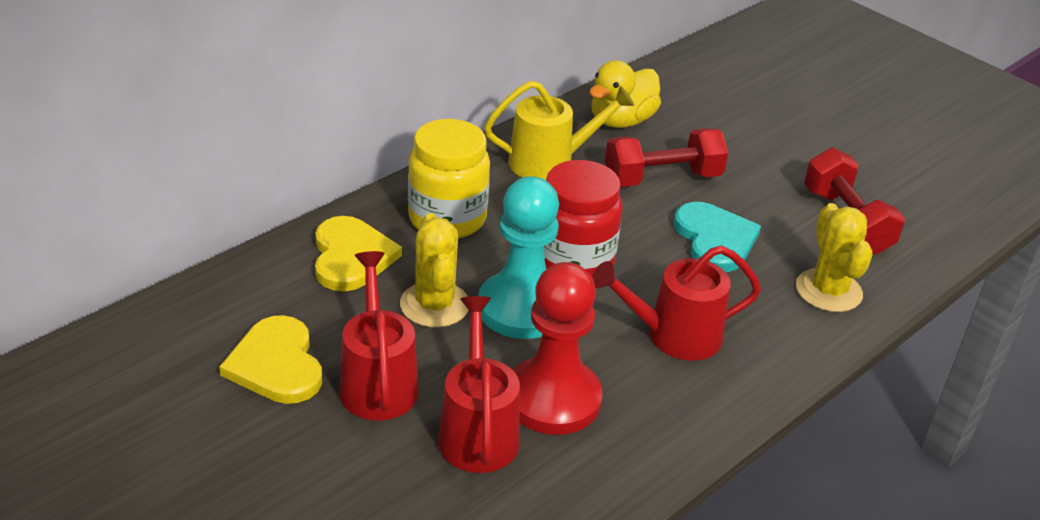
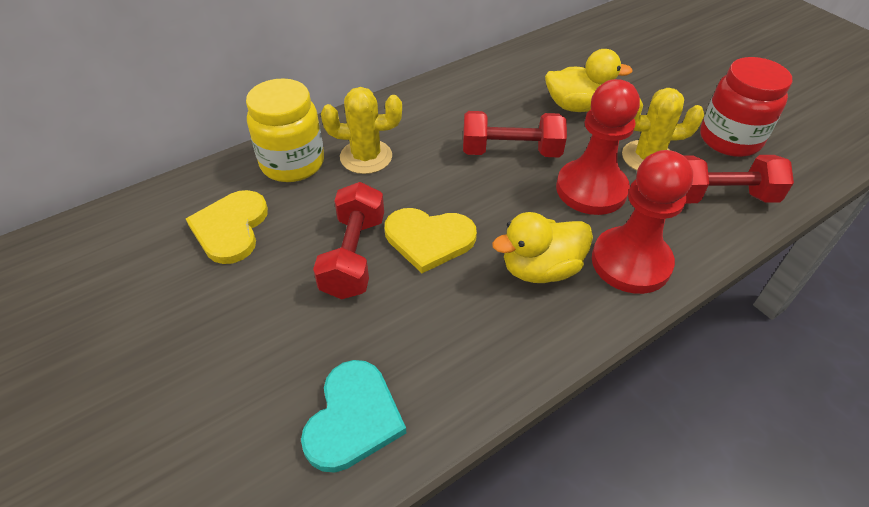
red dumbbell: 2 -> 3
red pawn: 1 -> 2
red watering can: 3 -> 0
turquoise pawn: 1 -> 0
yellow duck: 1 -> 2
yellow watering can: 1 -> 0

